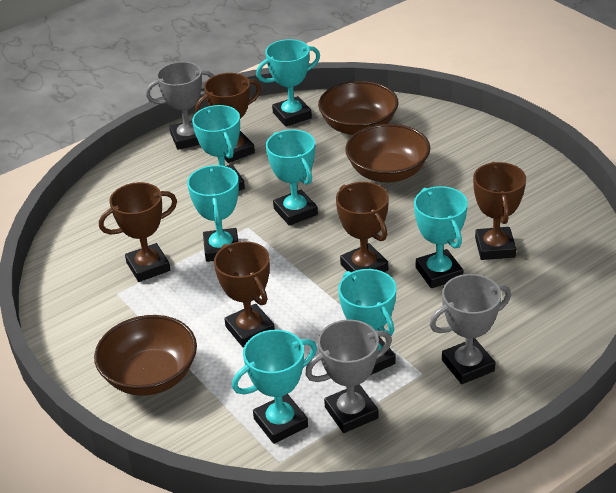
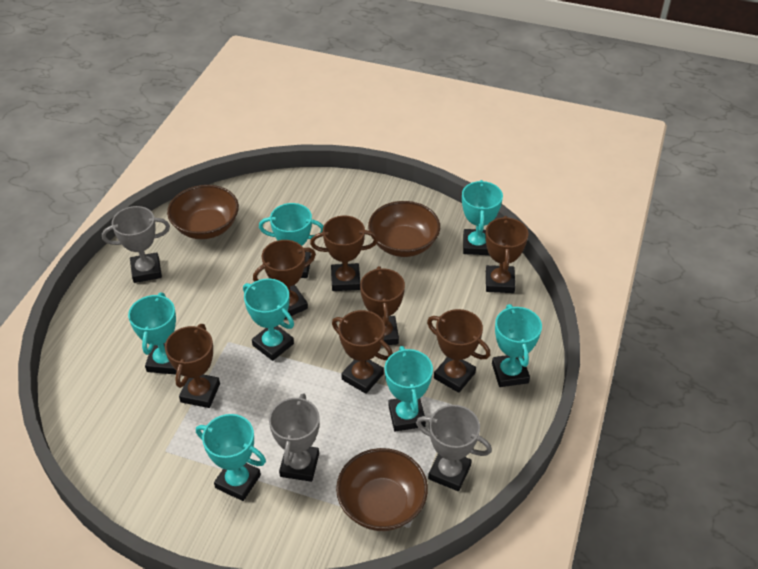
brown trophy: 5 -> 7

